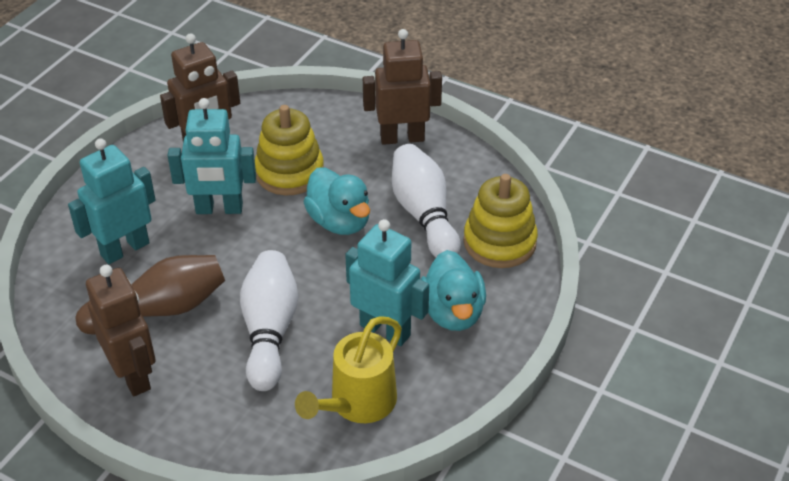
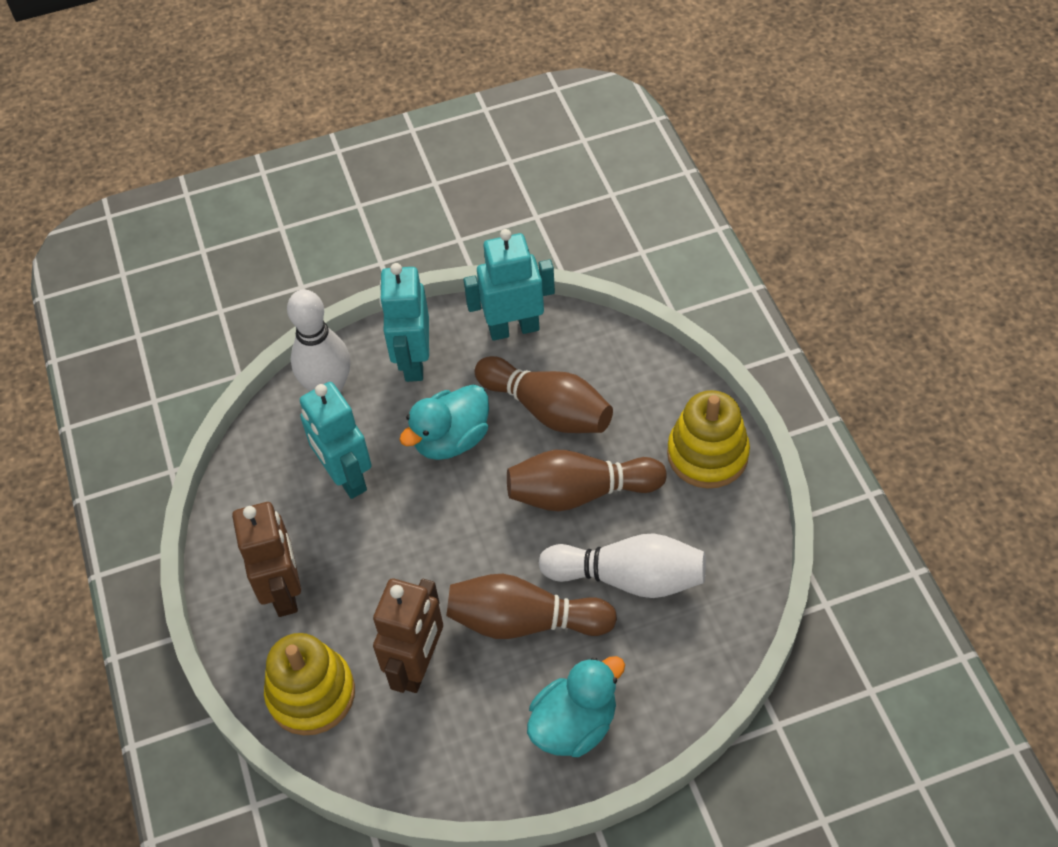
brown bowling pin: 1 -> 3
brown robot: 3 -> 2
yellow watering can: 1 -> 0

